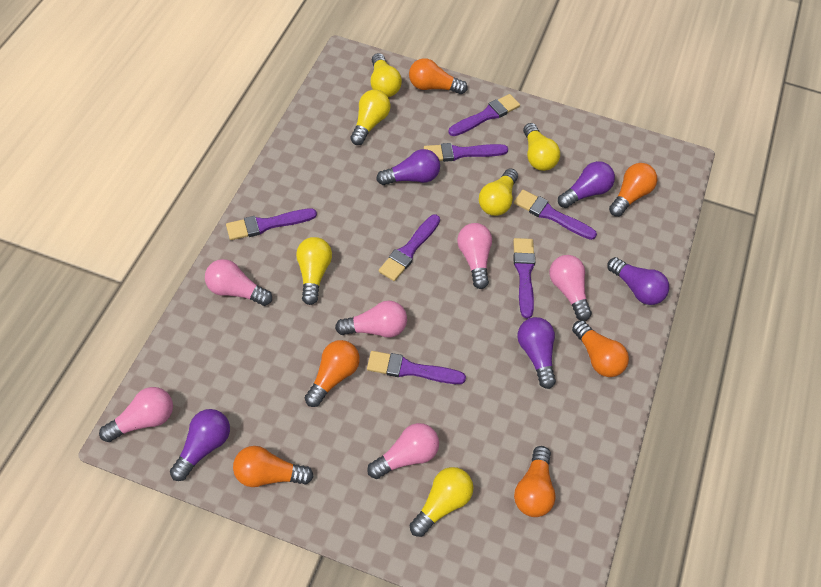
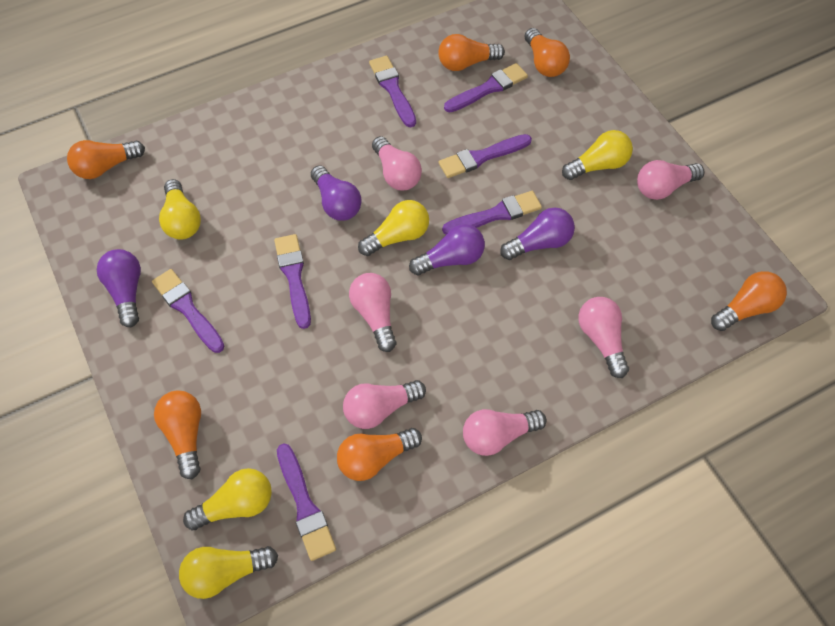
purple light bulb: 5 -> 4
yellow light bulb: 6 -> 5

